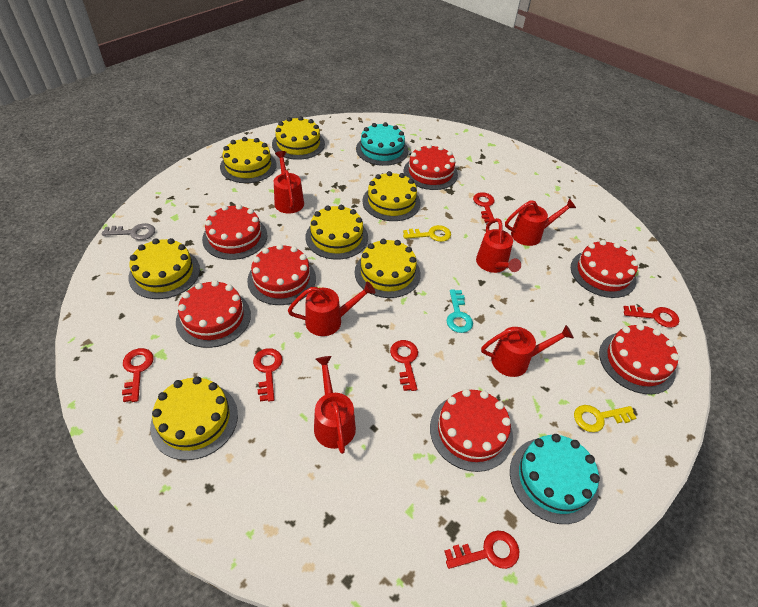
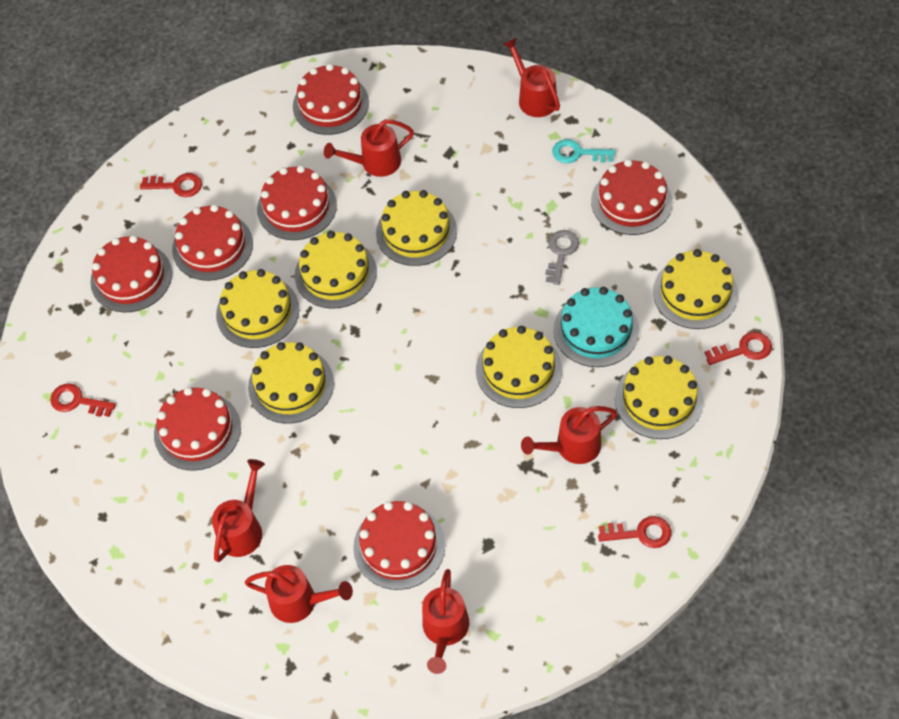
red key: 6 -> 4
turquoise cake: 2 -> 1
yellow key: 2 -> 0

